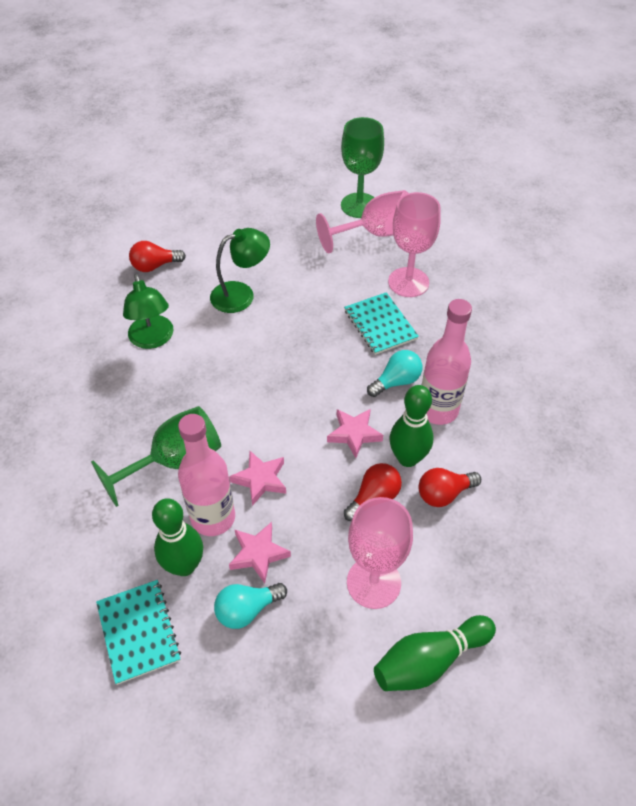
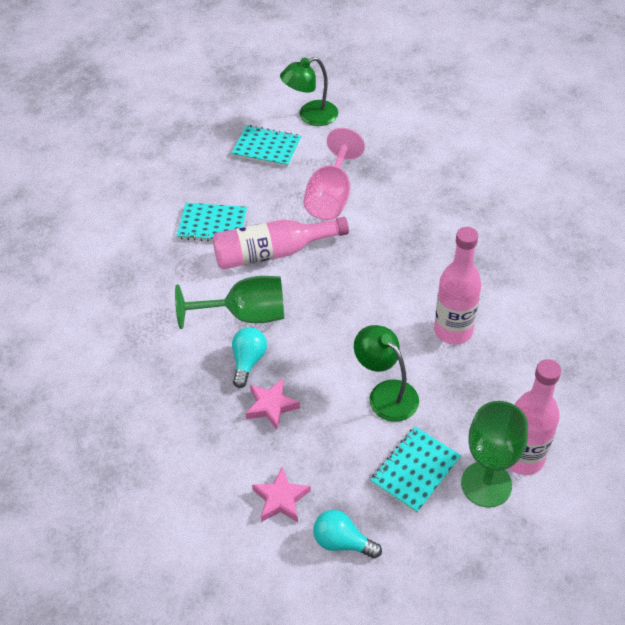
green bowling pin: 3 -> 0
pink bottle: 2 -> 3
pink goblet: 3 -> 1
pink star: 3 -> 2
red light bulb: 3 -> 0
turquoise notebook: 2 -> 3

